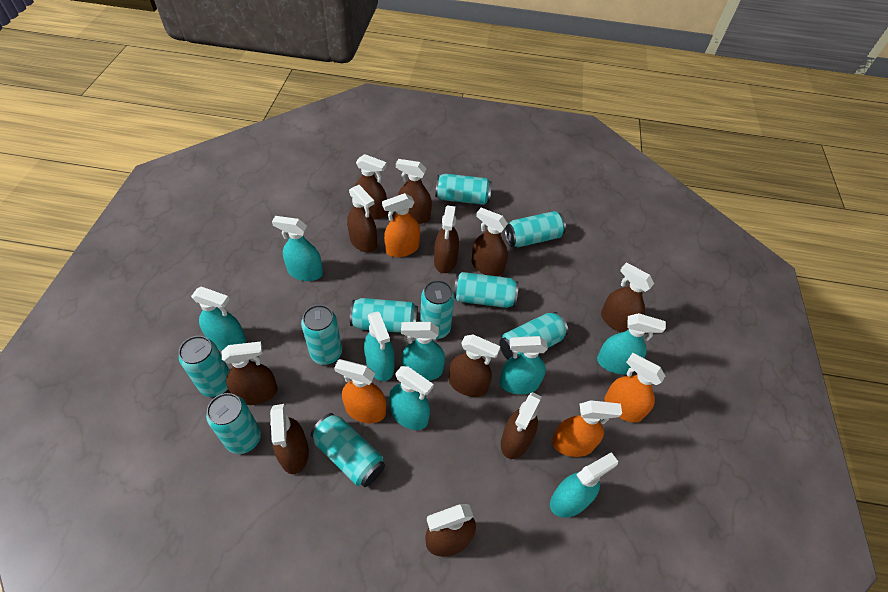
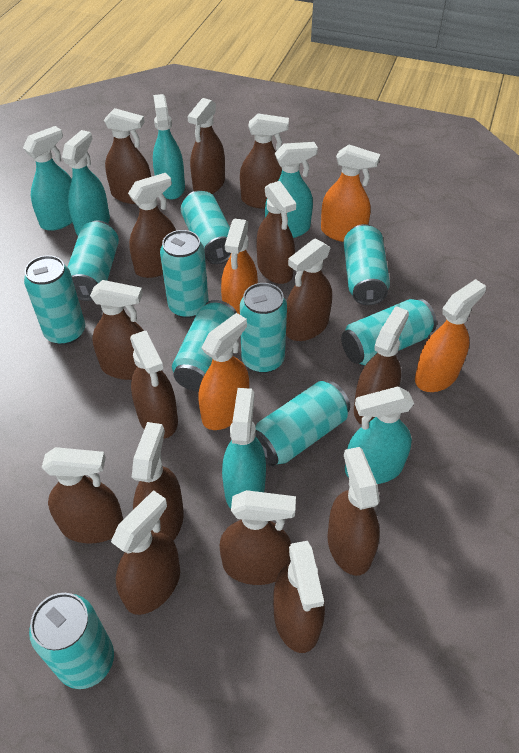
brown spray bottle: 11 -> 15
turquoise spray bottle: 8 -> 6

